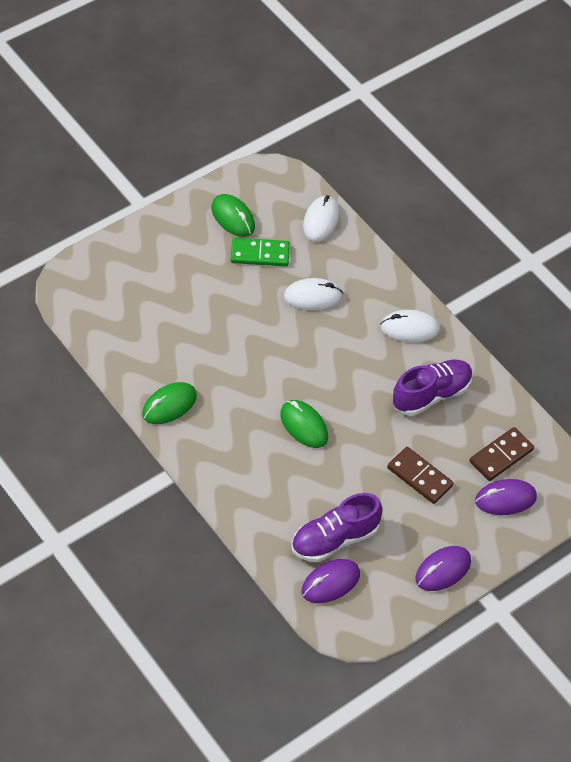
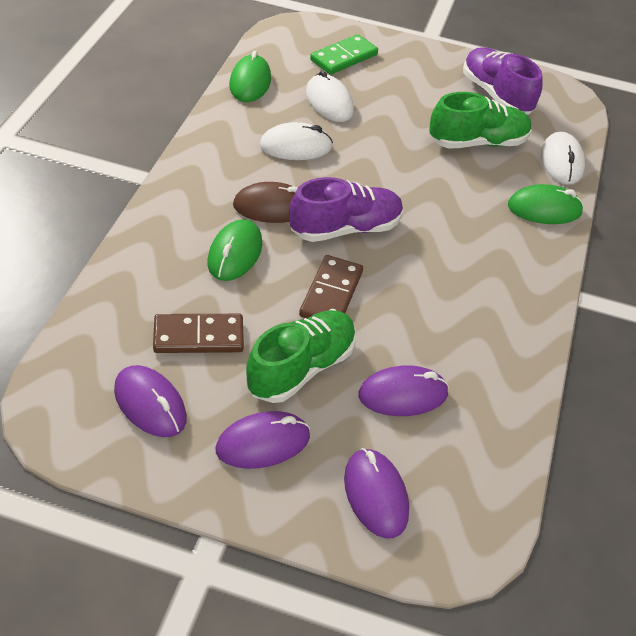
brown mouse: 0 -> 1
green shoe: 0 -> 2
purple mouse: 3 -> 4

